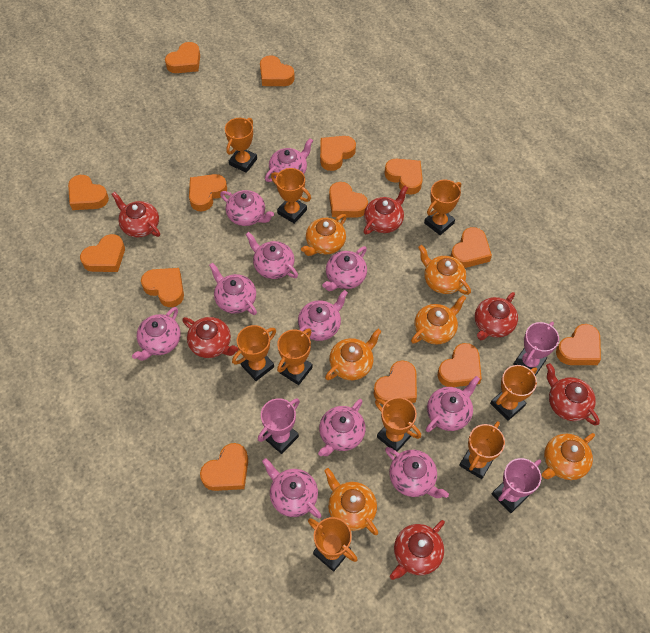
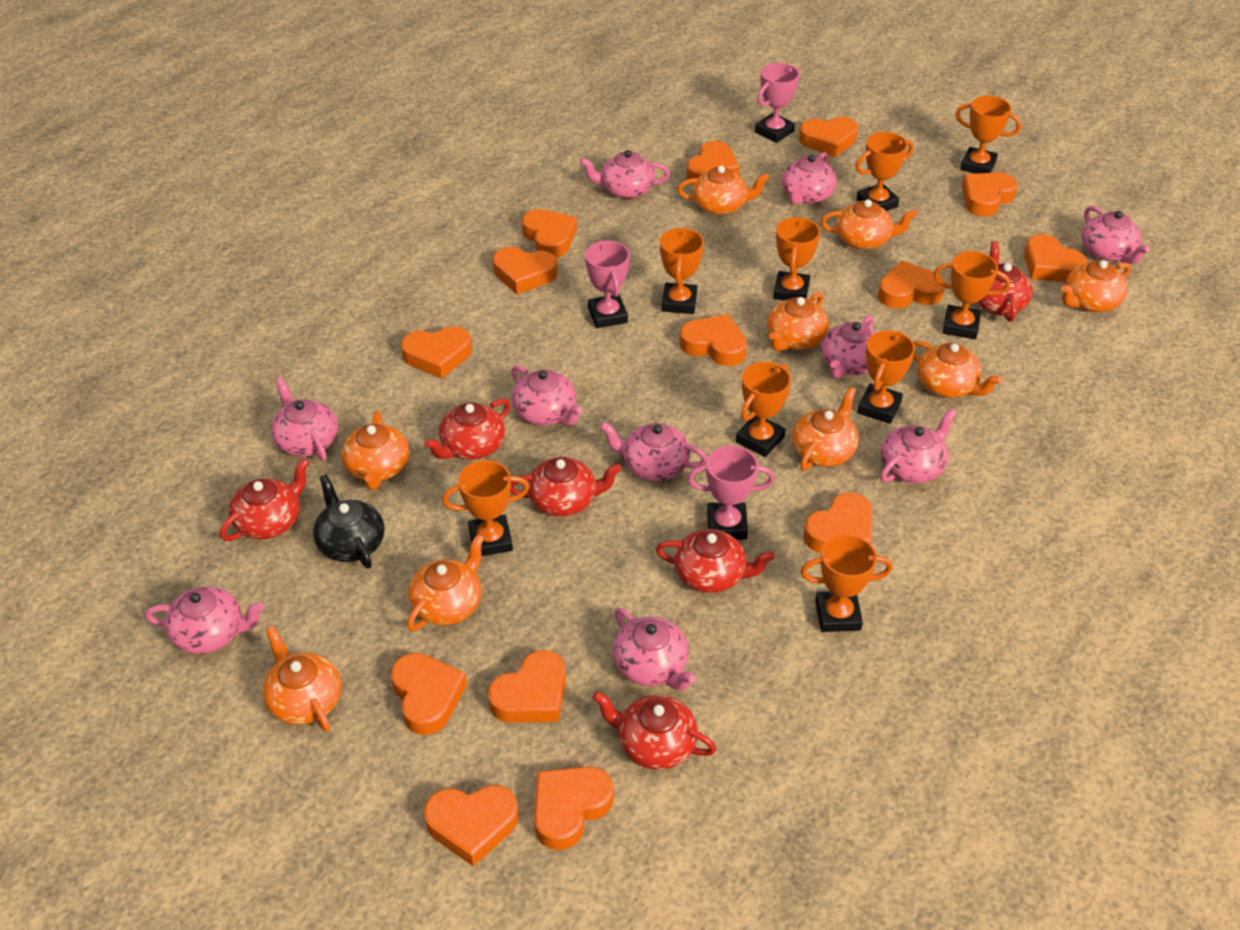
black teapot: 0 -> 1
orange teapot: 6 -> 9
pink teapot: 11 -> 10

